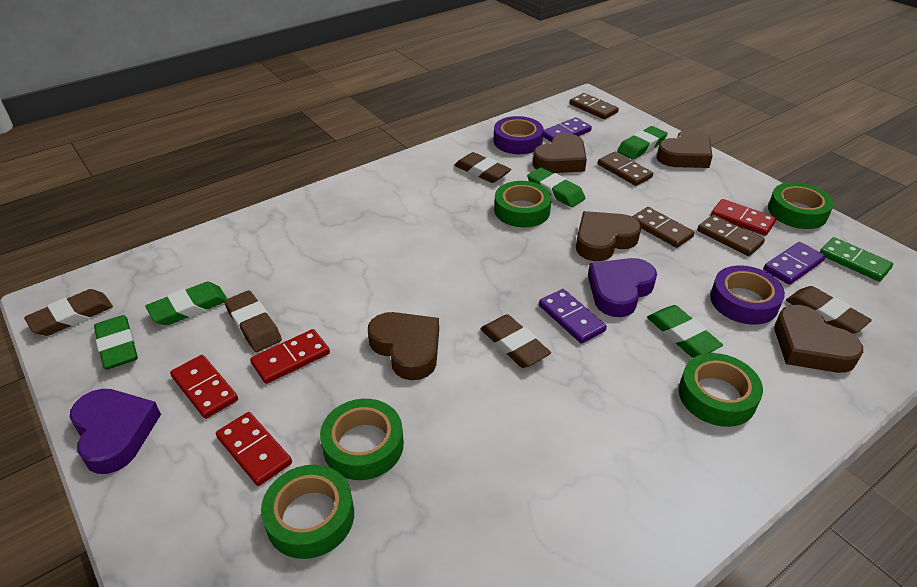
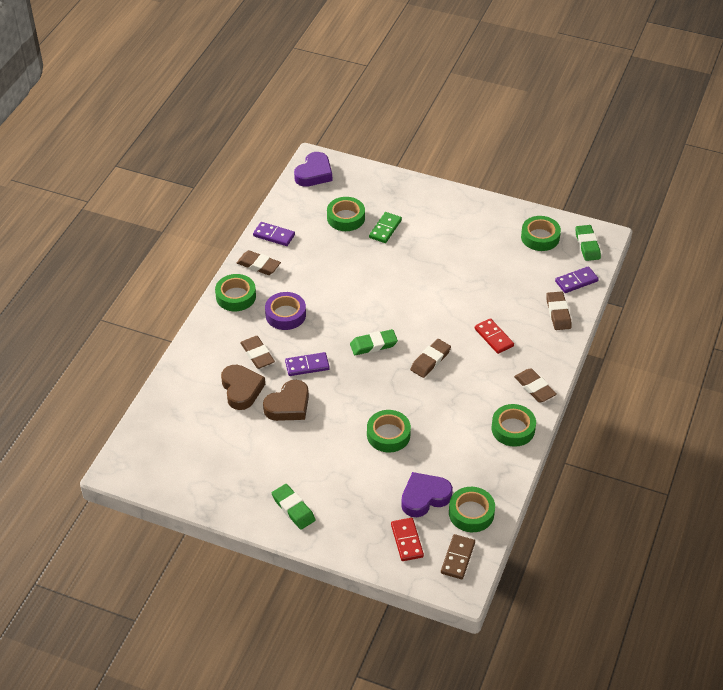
brown domino: 4 -> 1
brown heart: 5 -> 2
green eraser: 5 -> 3
green tape: 5 -> 6
purple tape: 2 -> 1
red domino: 4 -> 2

